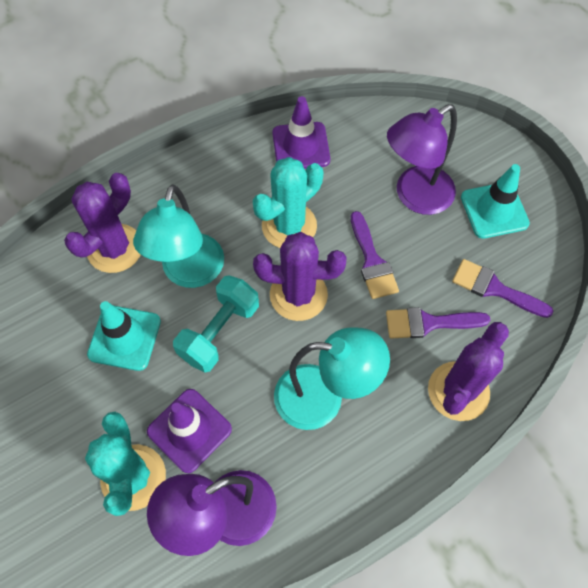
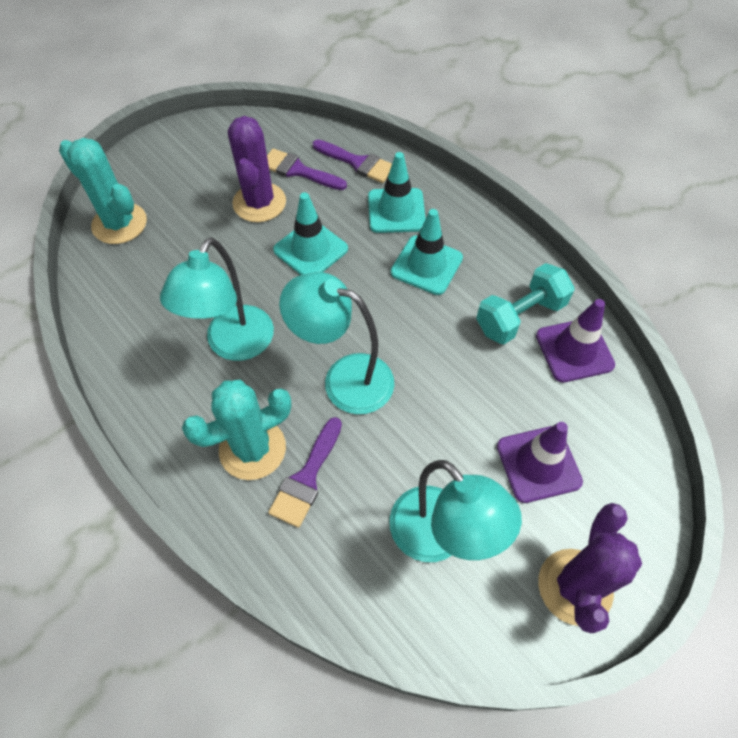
purple cactus: 3 -> 2
purple lamp: 2 -> 0
turquoise lamp: 2 -> 3
turquoise traffic cone: 2 -> 3

